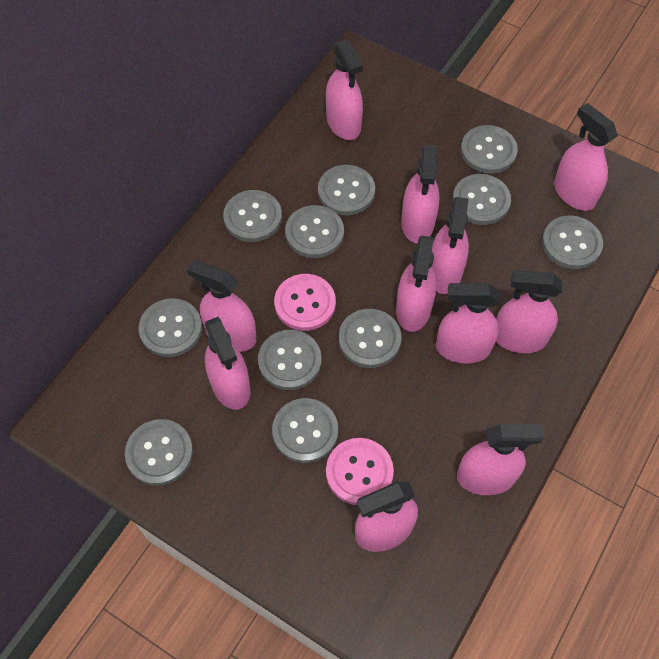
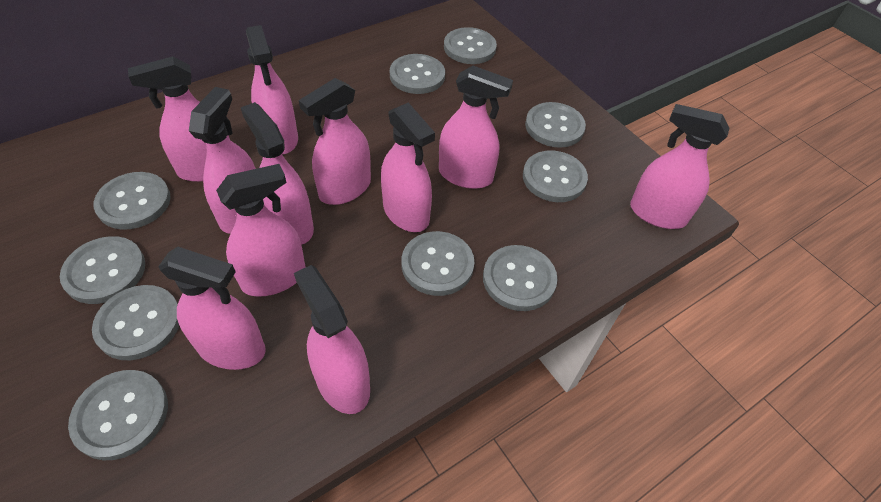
grey button: 11 -> 10
pink button: 2 -> 0

